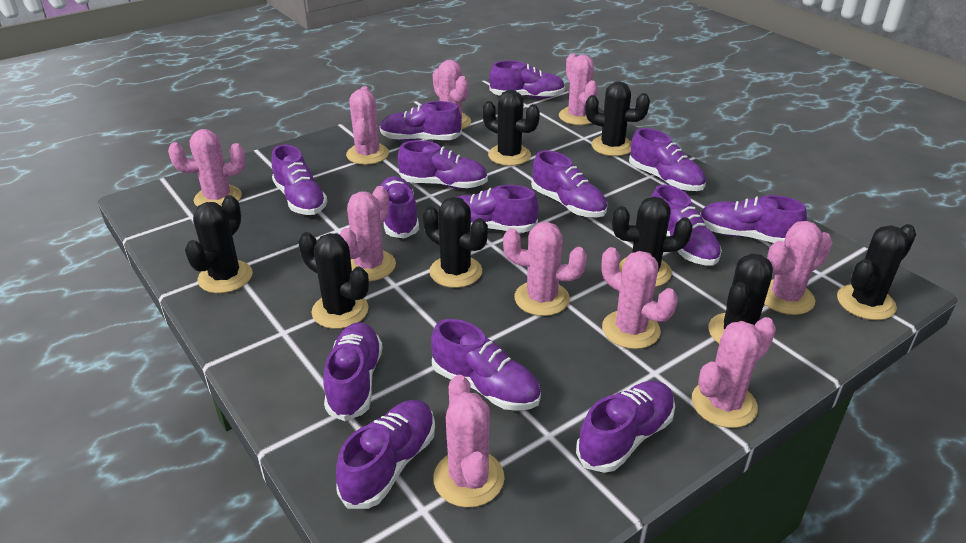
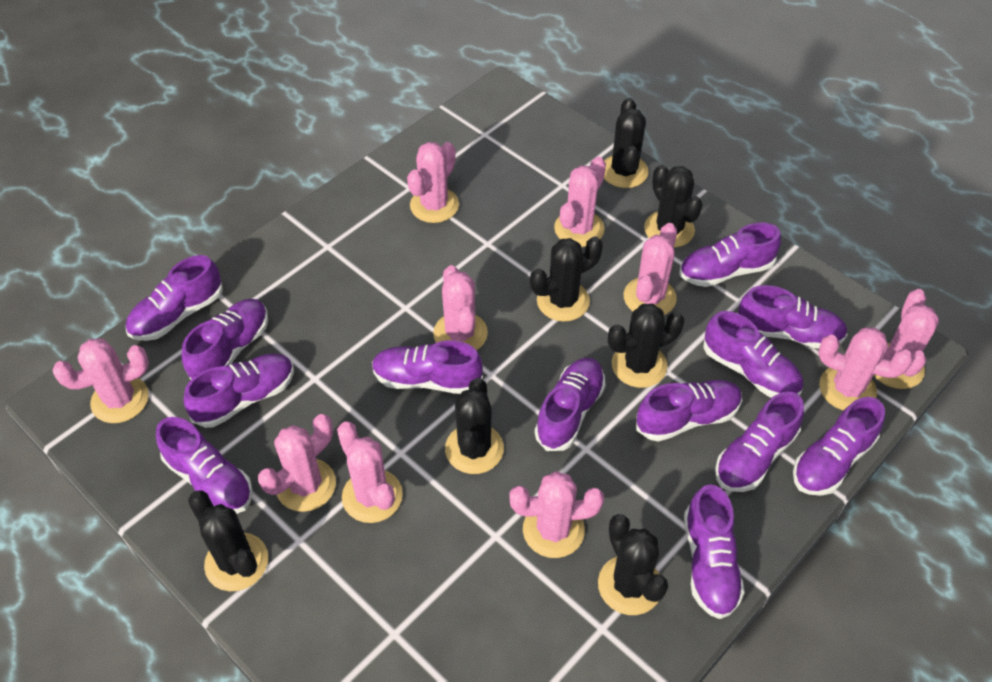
black cactus: 8 -> 7
purple shoe: 14 -> 13

